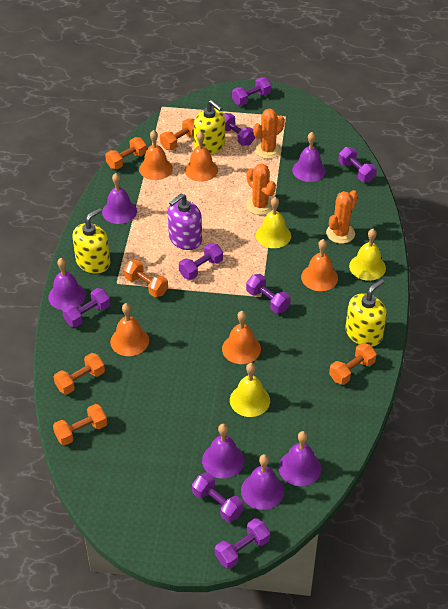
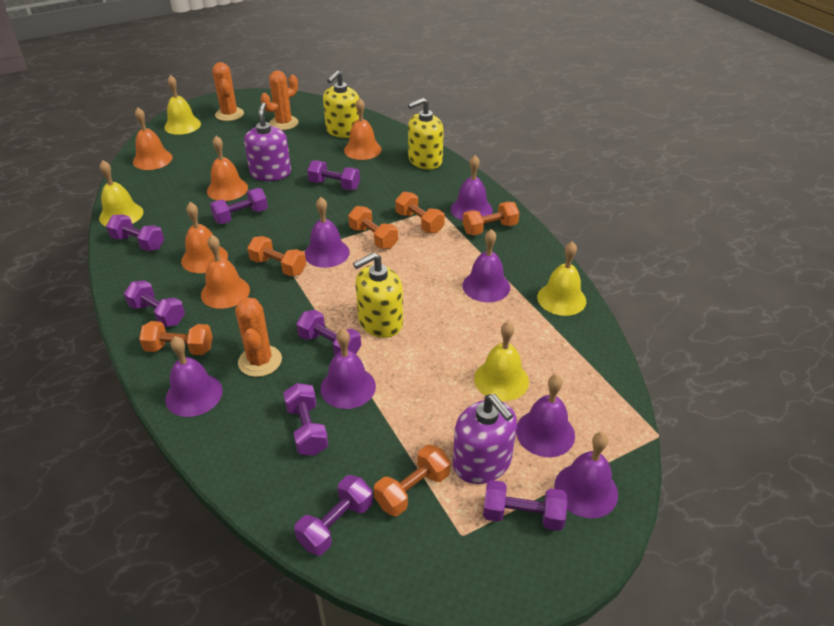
purple bell: 6 -> 7
purple soap dispenser: 1 -> 2
yellow bell: 3 -> 4

